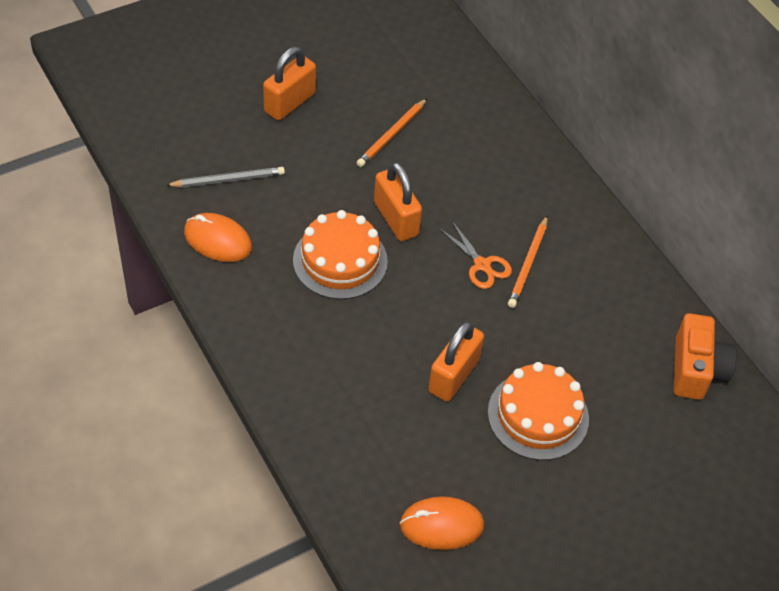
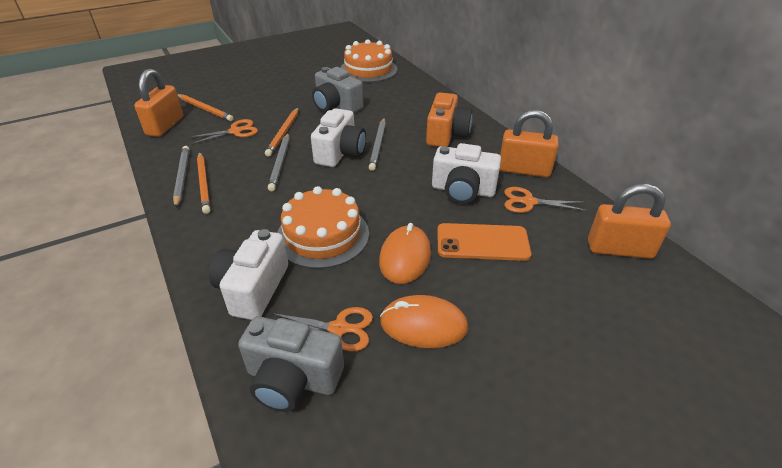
grey camera: 0 -> 2
grey pencil: 1 -> 3
orange pencil: 2 -> 3
orange phone: 0 -> 1
orange scissors: 1 -> 3
white camera: 0 -> 3

